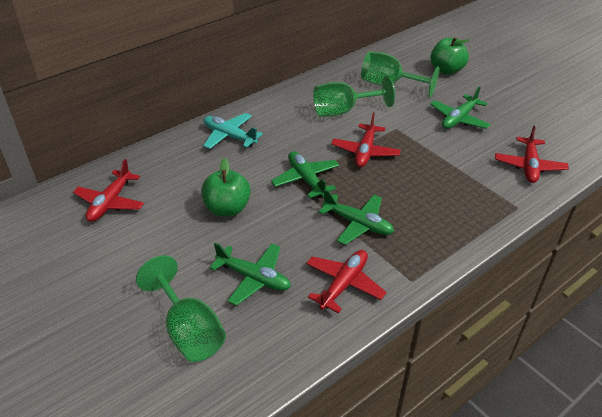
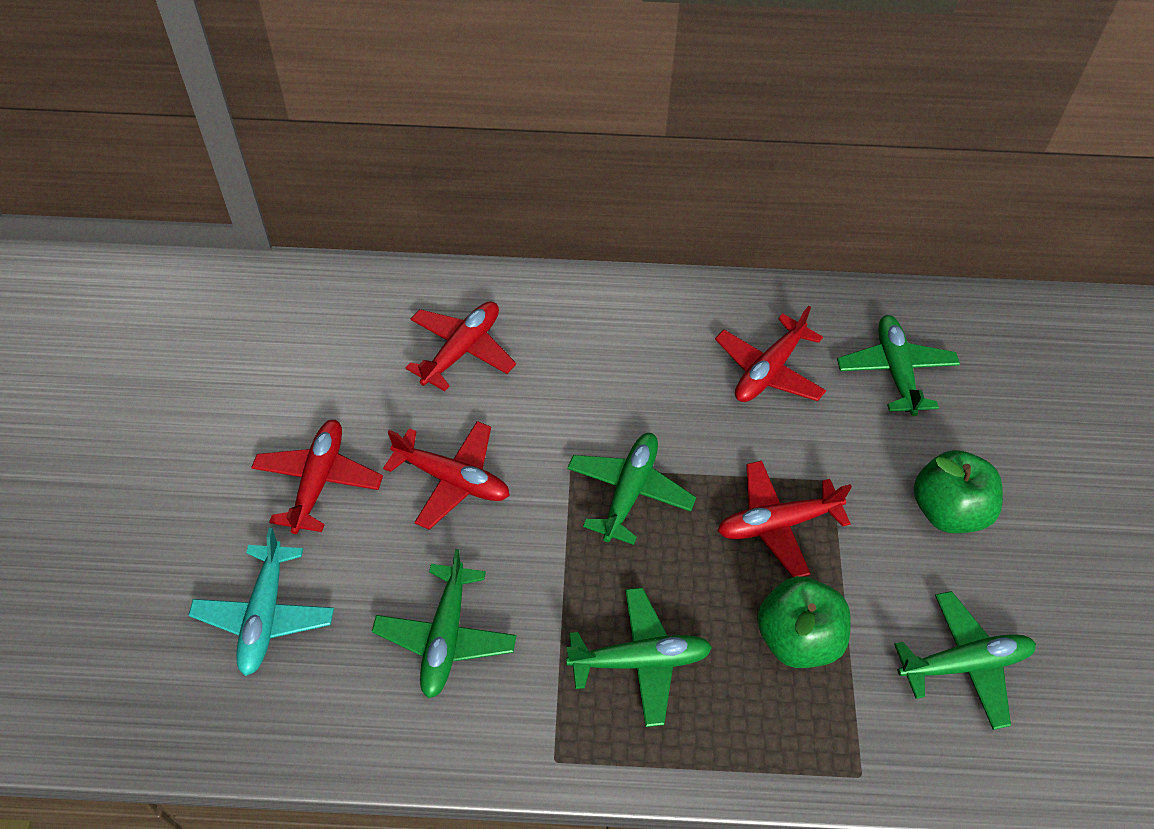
green goblet: 3 -> 0
green plane: 4 -> 5
red plane: 4 -> 5

